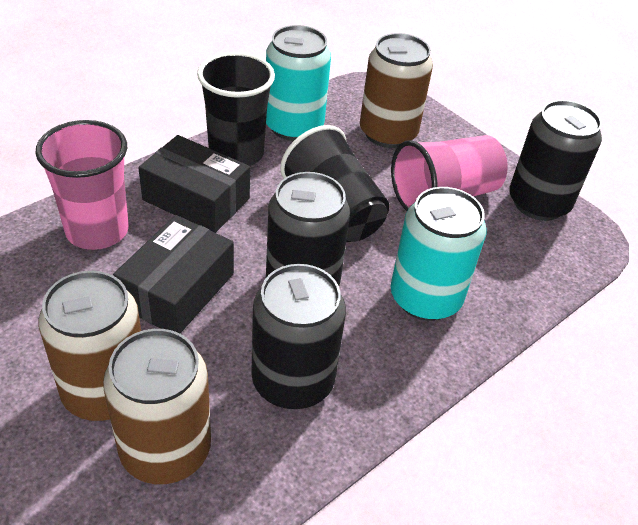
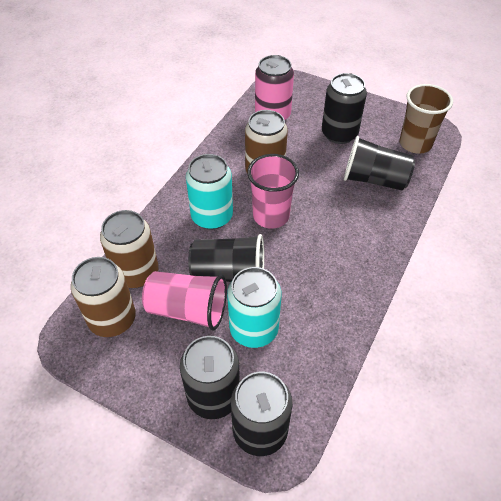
black box: 2 -> 0
brown cup: 0 -> 1
pink can: 0 -> 1

